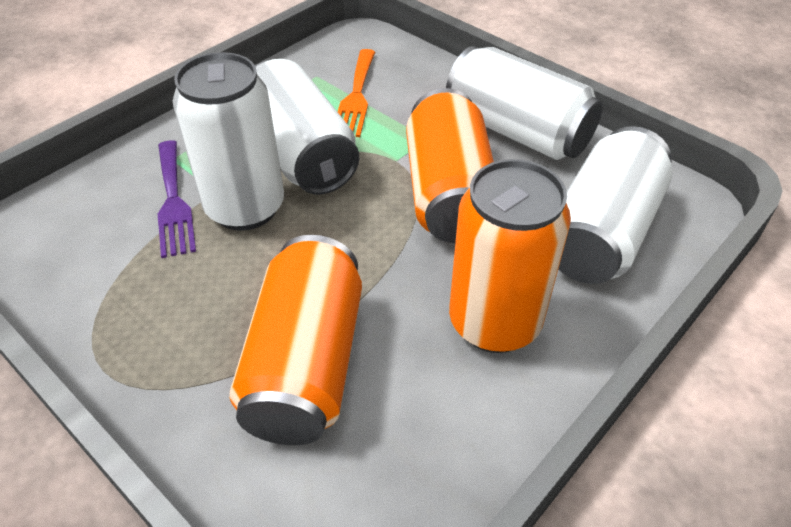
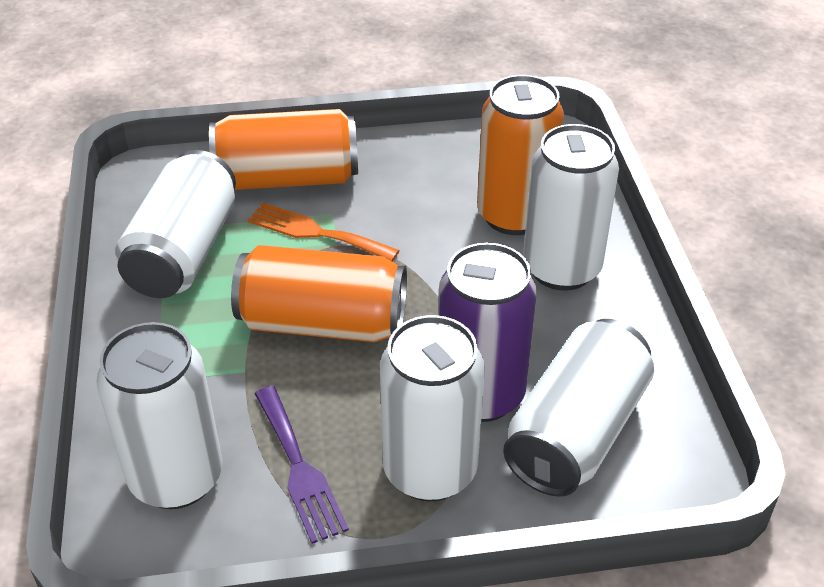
purple can: 0 -> 1
white can: 4 -> 5

